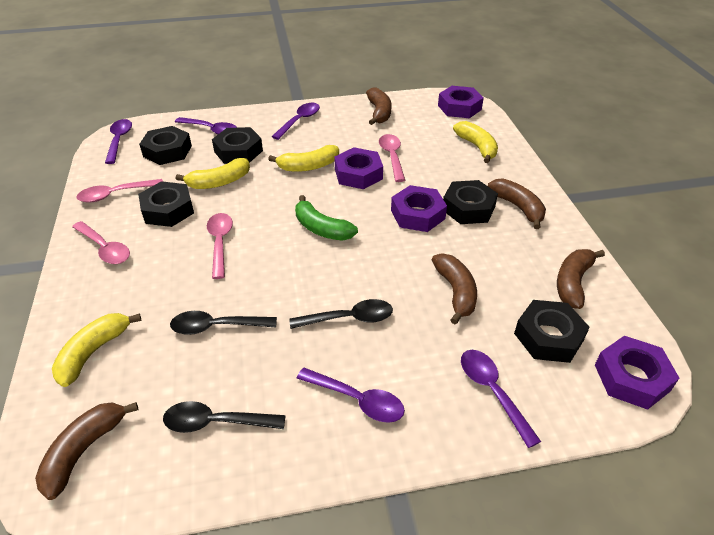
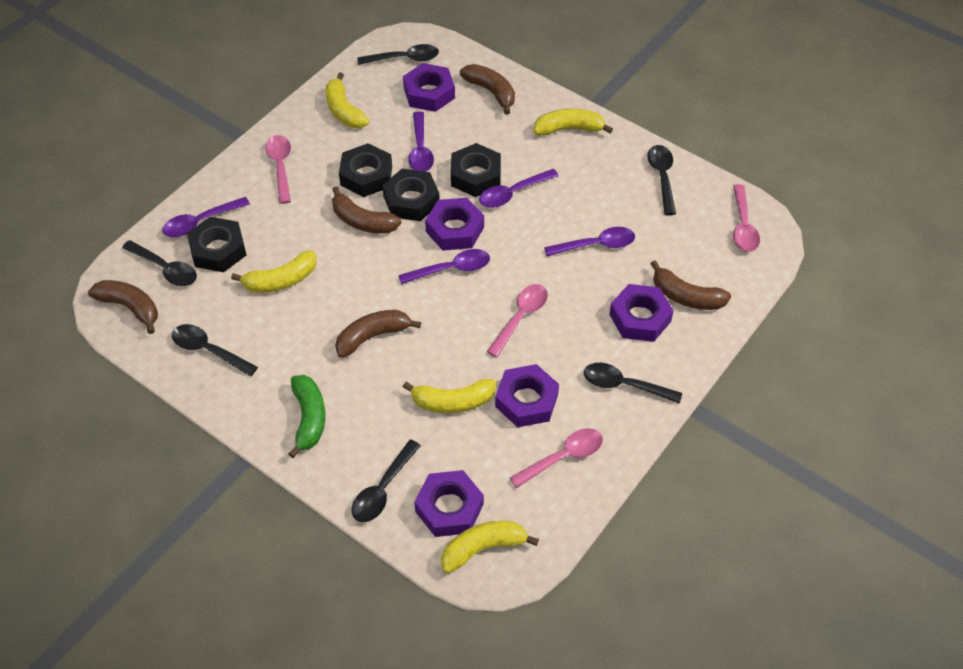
black nut: 5 -> 4
black spoon: 3 -> 6
purple nut: 4 -> 5
yellow banana: 4 -> 5

